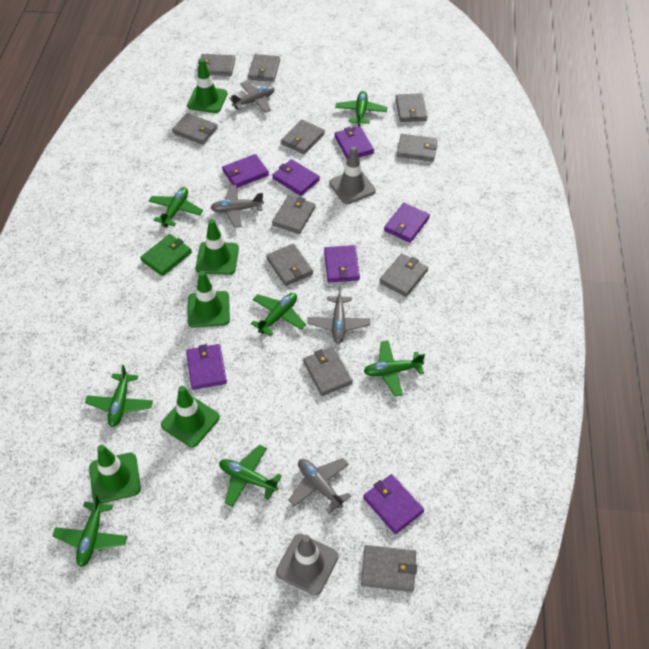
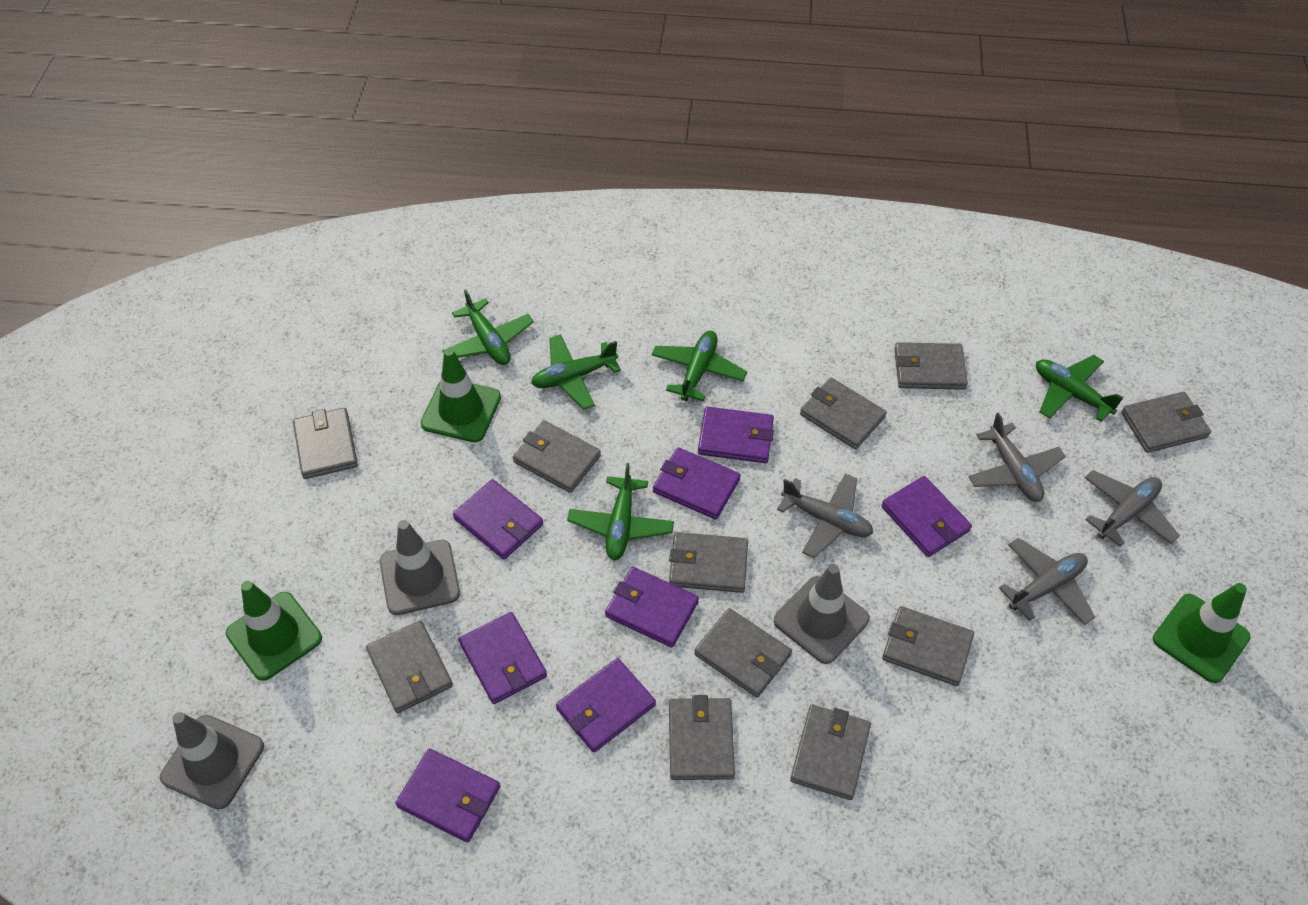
green plane: 7 -> 5
green traffic cone: 5 -> 3
green wallet: 1 -> 0
grey traffic cone: 2 -> 3
purple wallet: 7 -> 8

